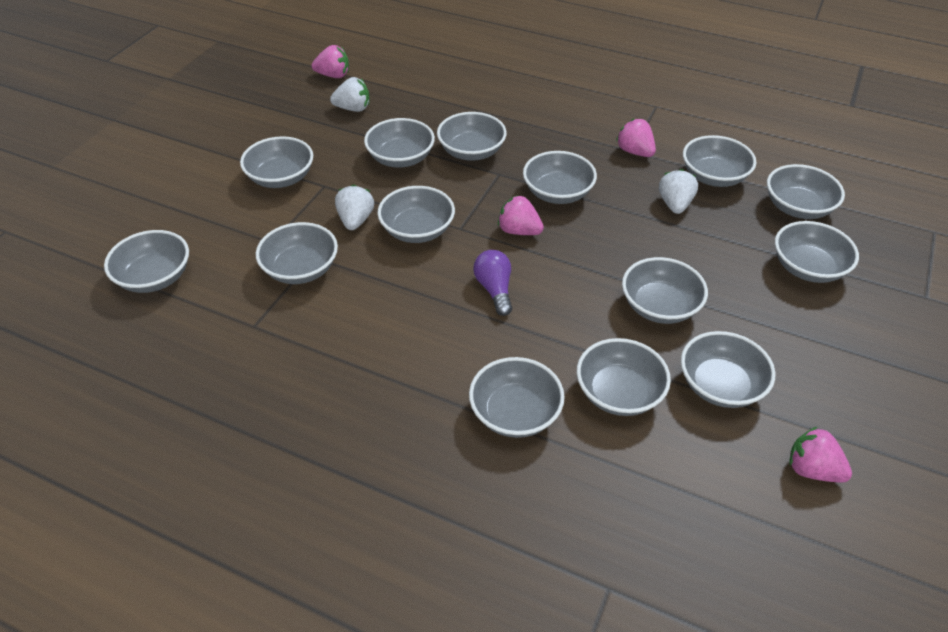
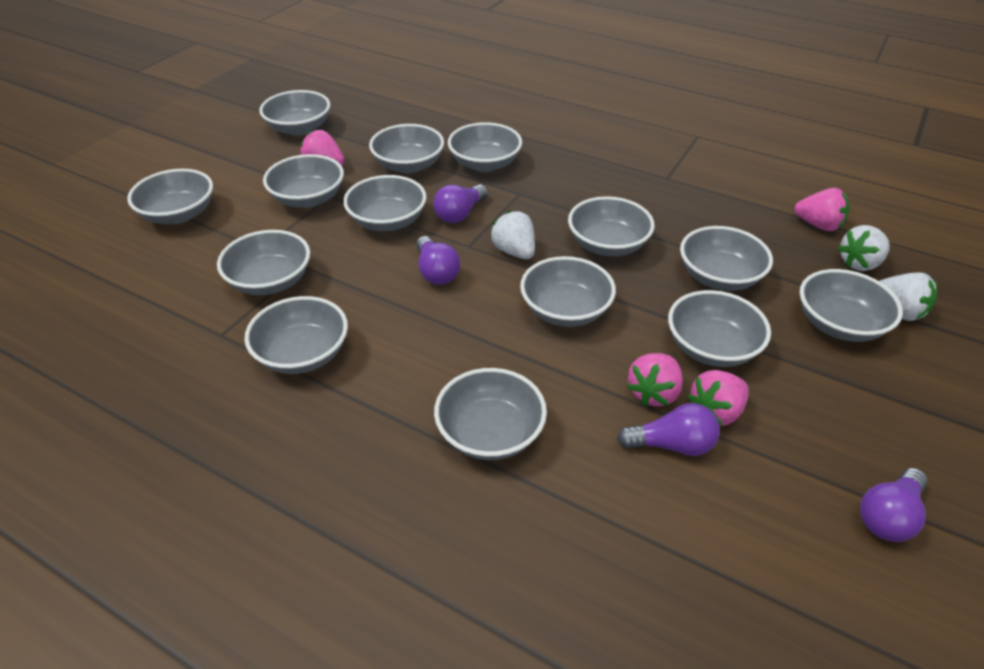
purple light bulb: 1 -> 4

